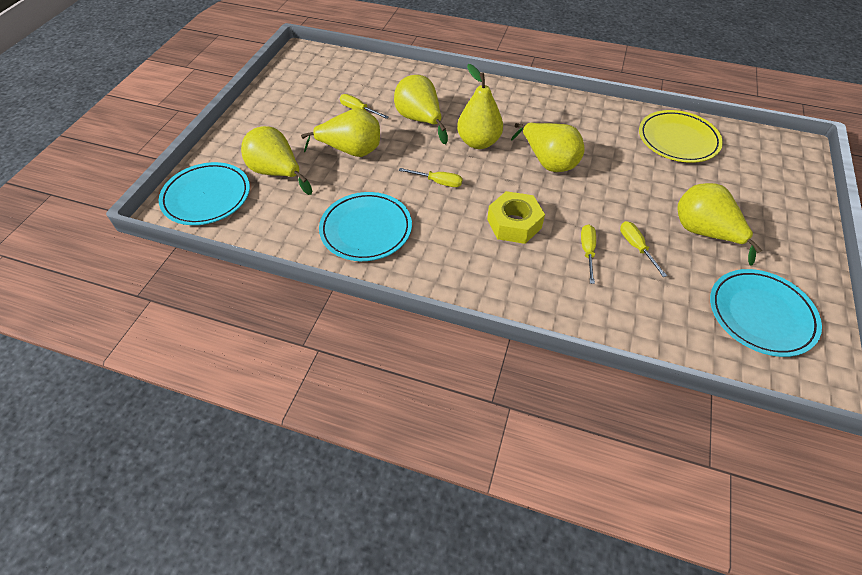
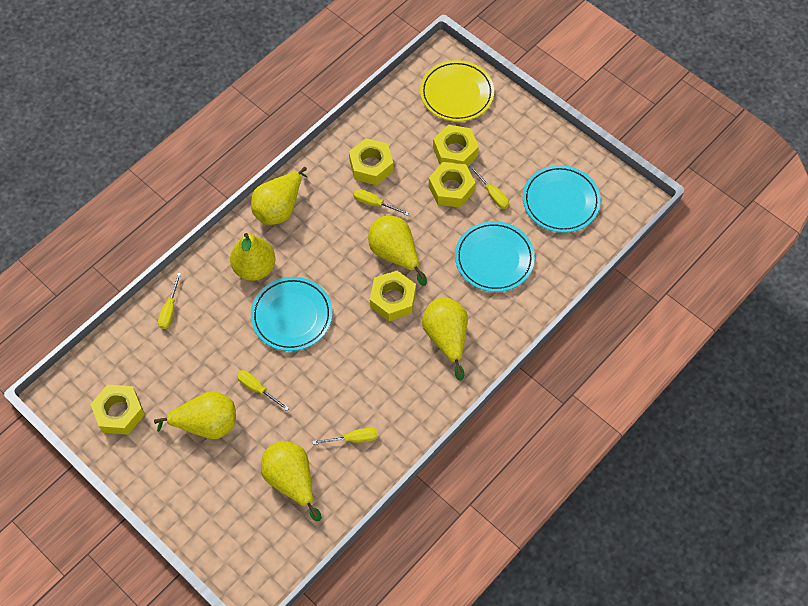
yellow nut: 1 -> 5
yellow screwdriver: 4 -> 5

